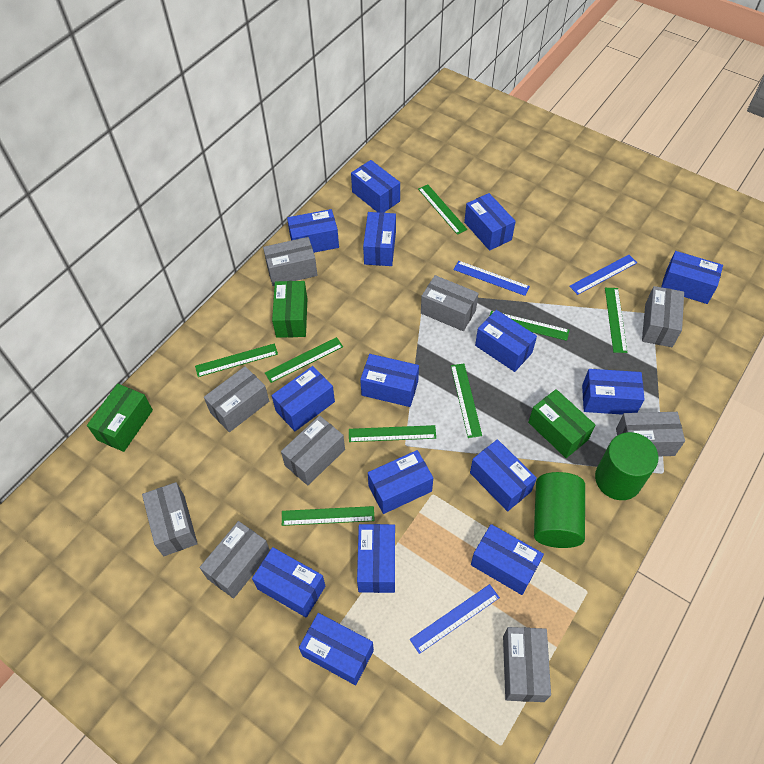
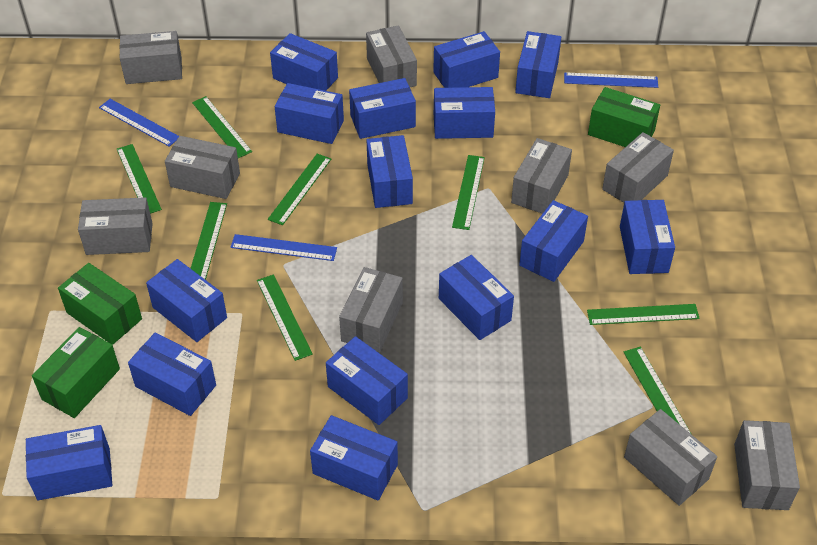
green cylinder: 2 -> 0

